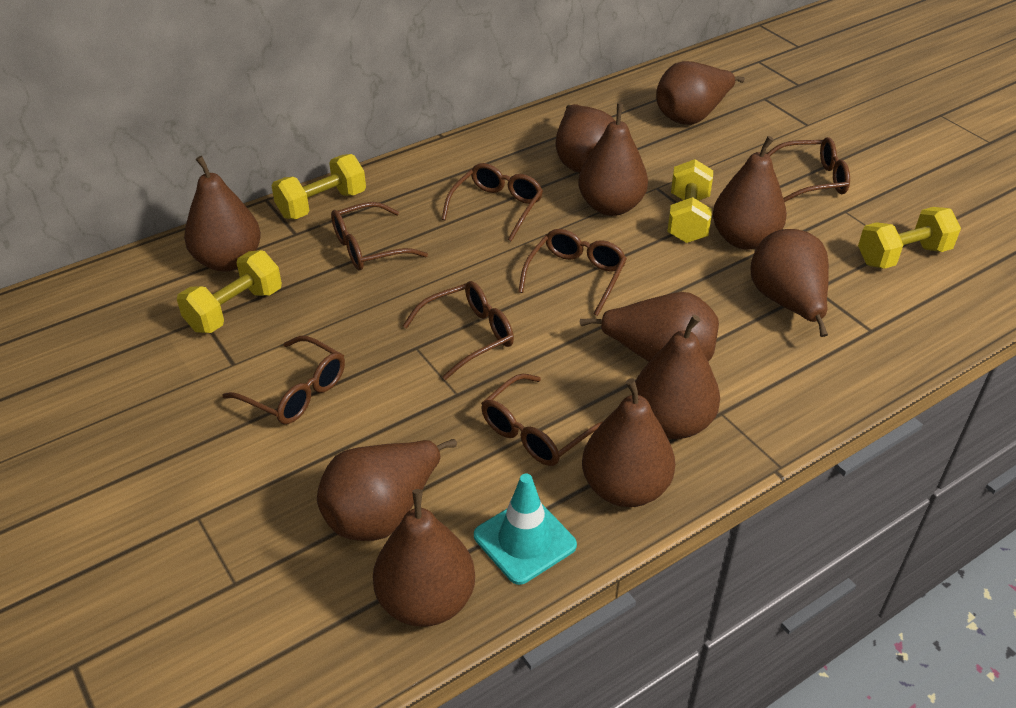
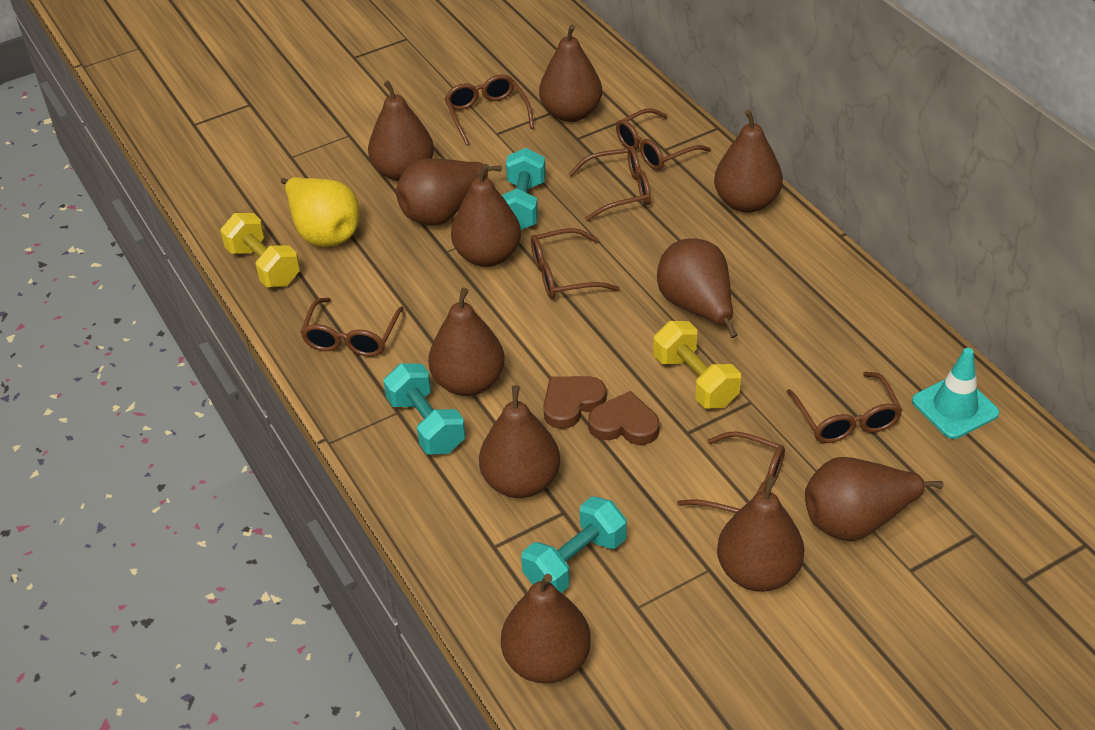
brown heart: 0 -> 2
turquoise dumbbell: 0 -> 3
yellow dumbbell: 4 -> 2
yellow pear: 0 -> 1

